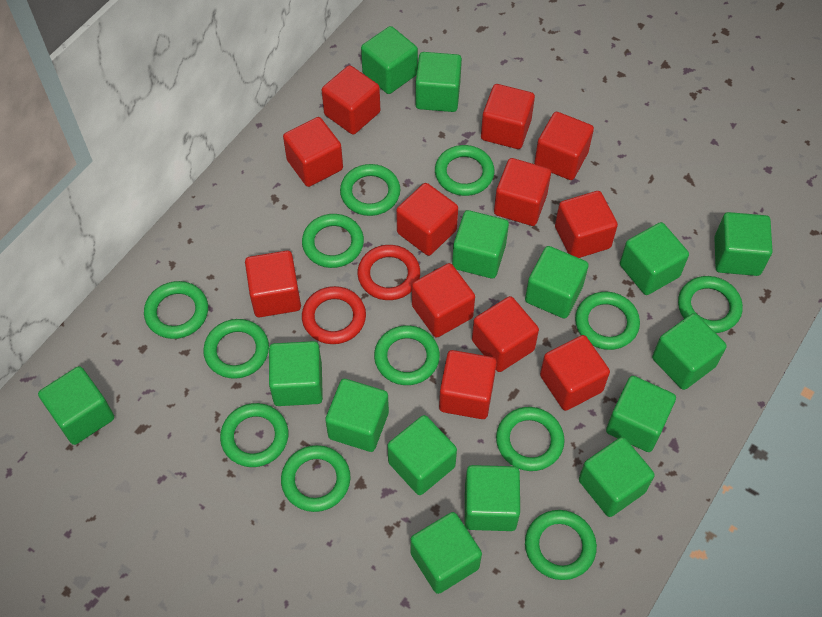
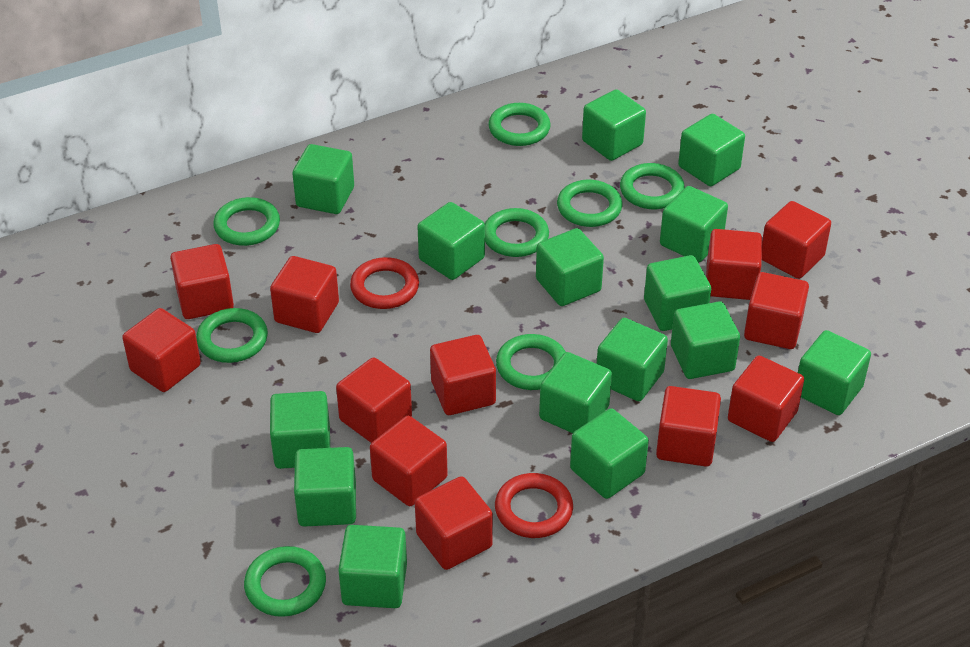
green ring: 12 -> 8

